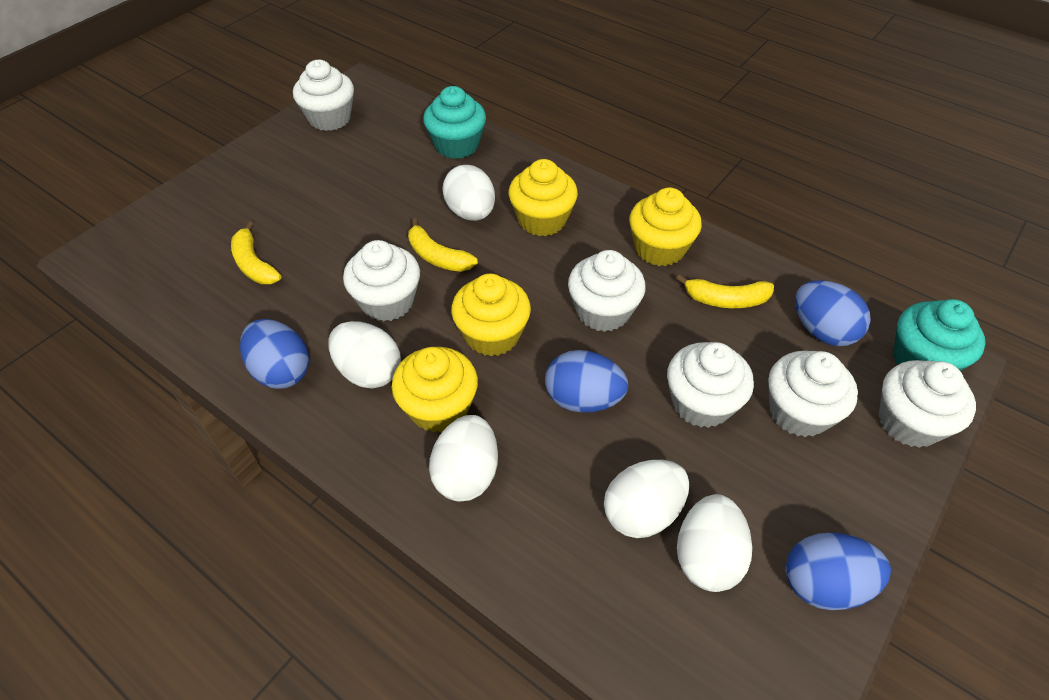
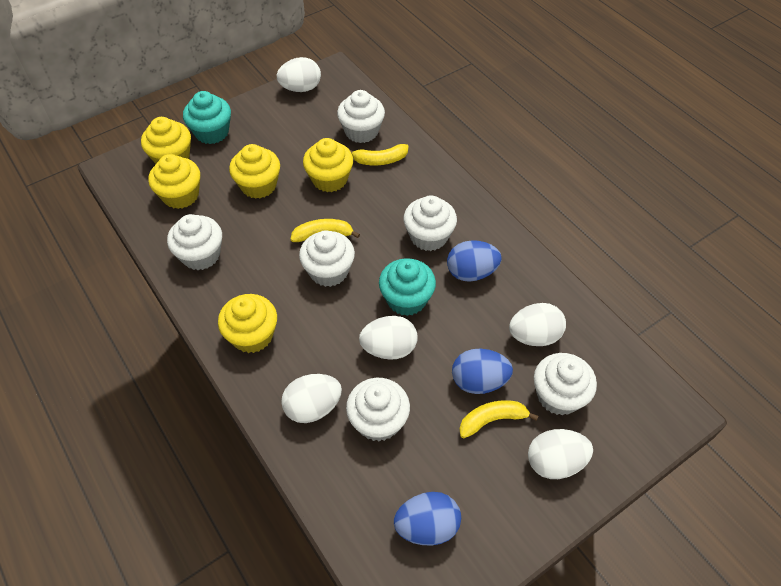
blue egg: 4 -> 3
yellow cupcake: 4 -> 5

